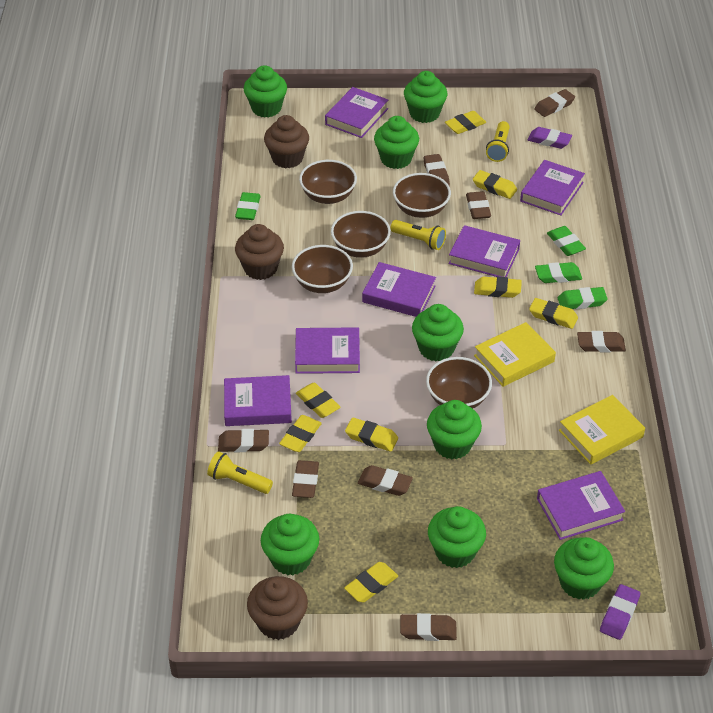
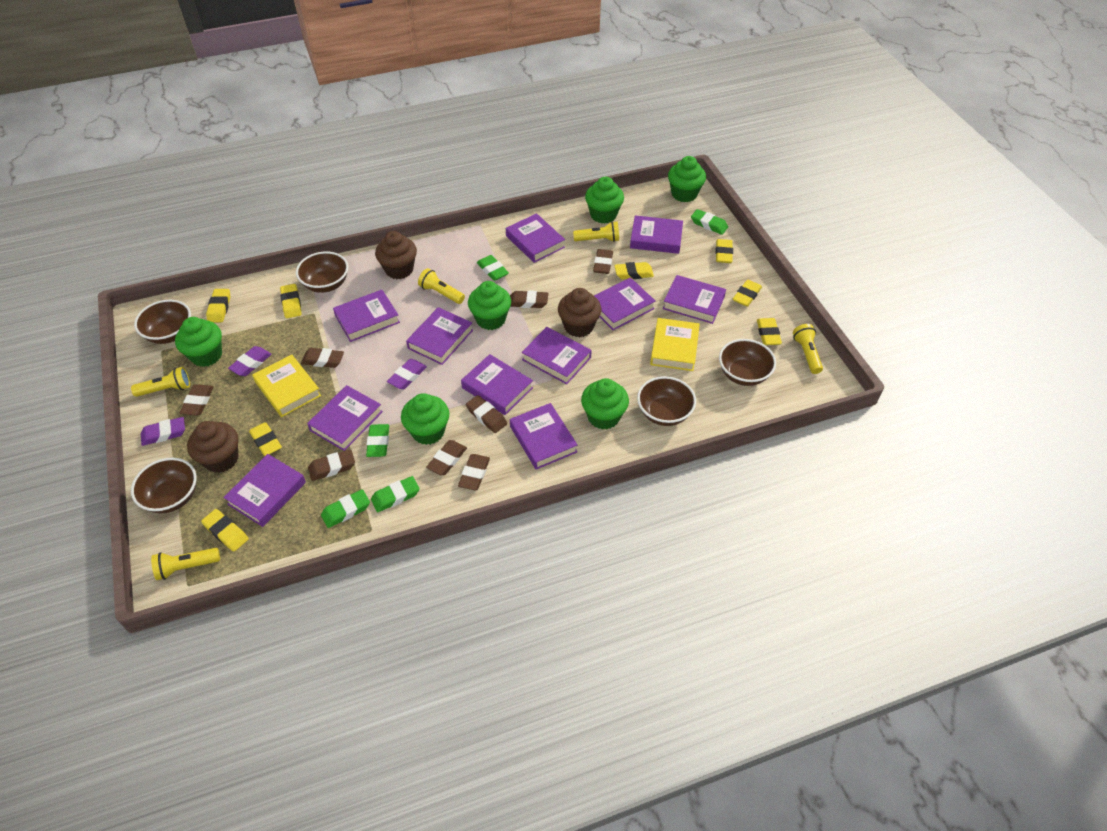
green cupcake: 8 -> 6
green eraser: 4 -> 5
purple book: 7 -> 11
purple eraser: 2 -> 3
yellow flashlight: 3 -> 5

